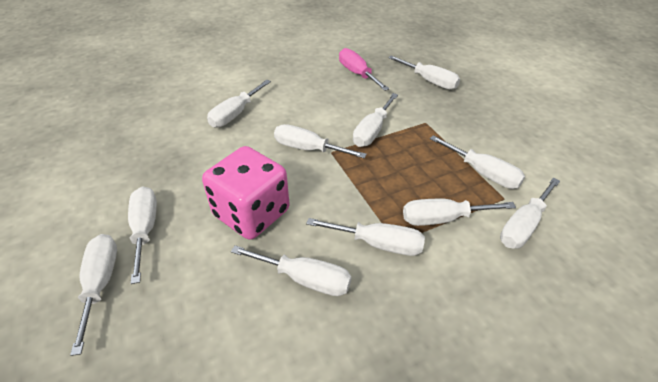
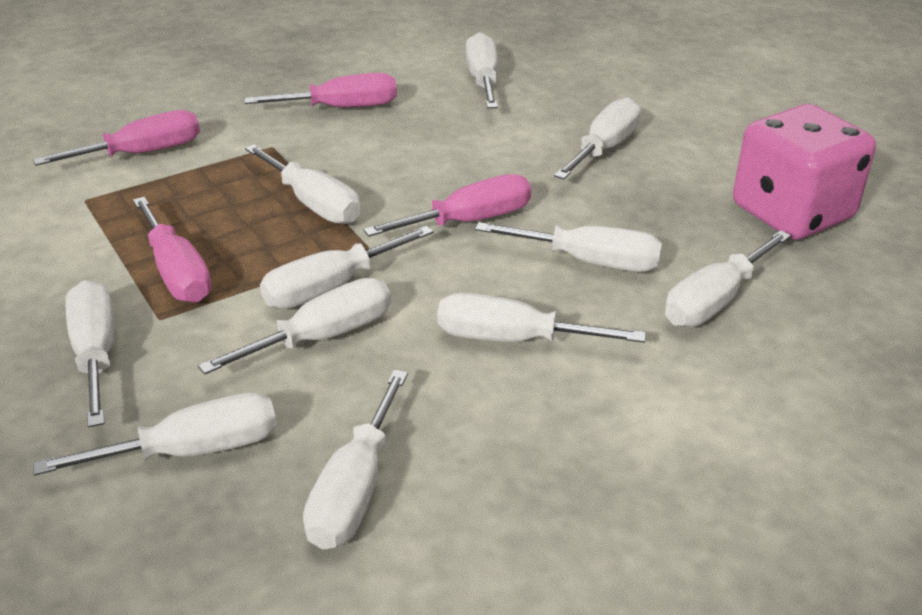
pink screwdriver: 1 -> 4

